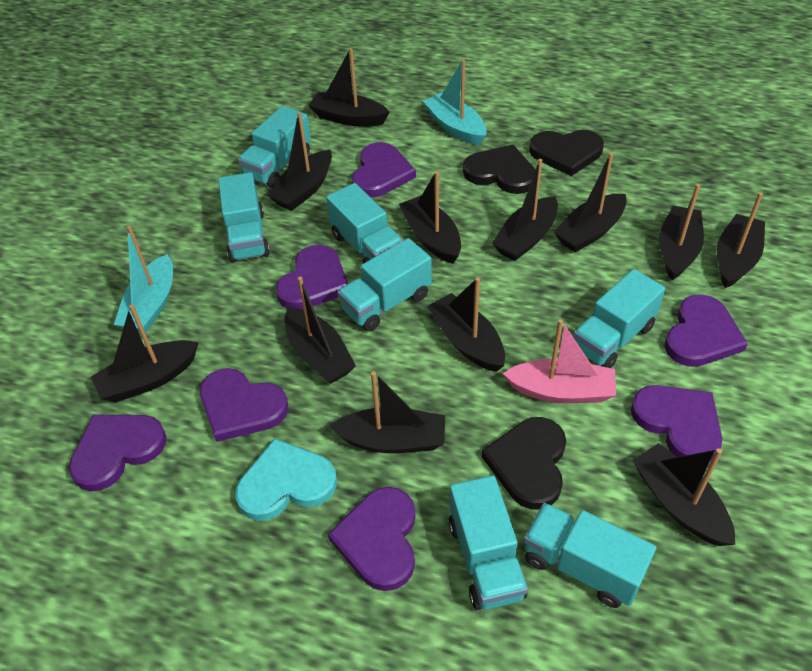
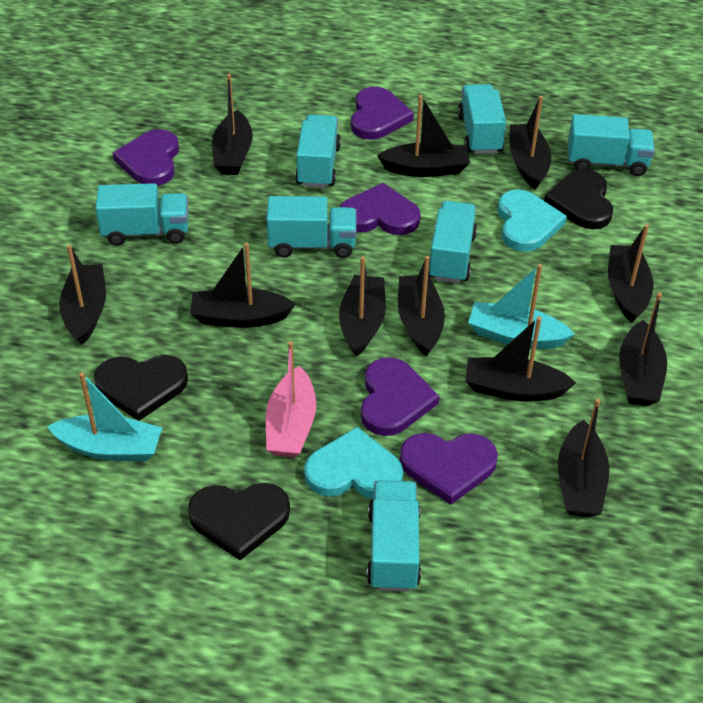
black boat: 12 -> 11
purple heart: 7 -> 5
turquoise heart: 1 -> 2

